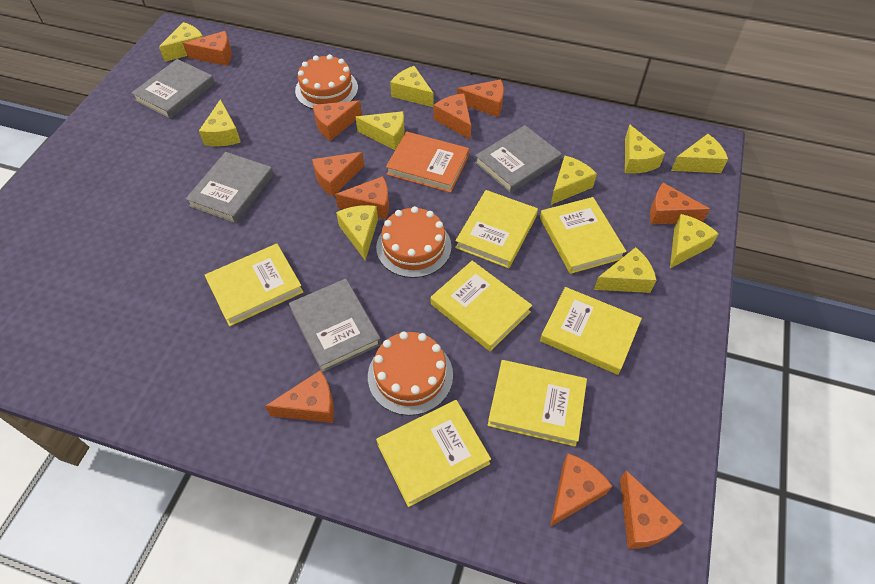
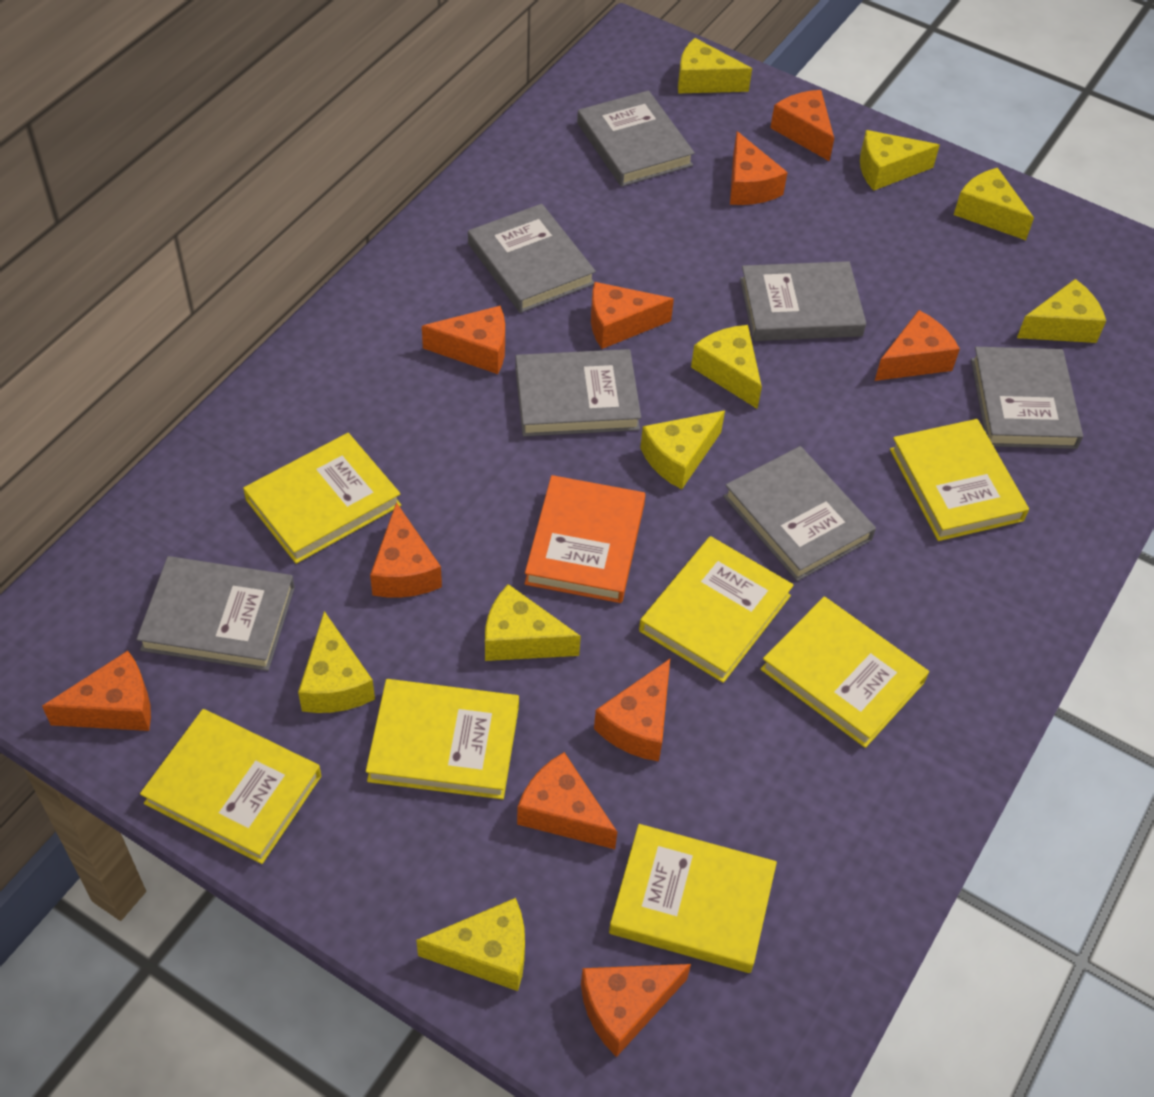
grey book: 4 -> 7
orange cake: 3 -> 0
yellow cheese: 10 -> 9

